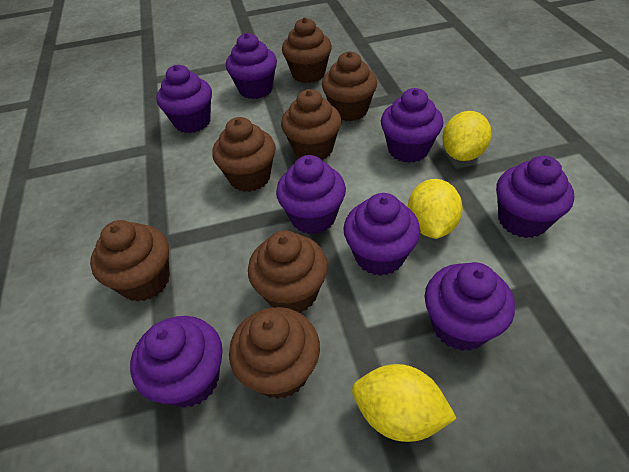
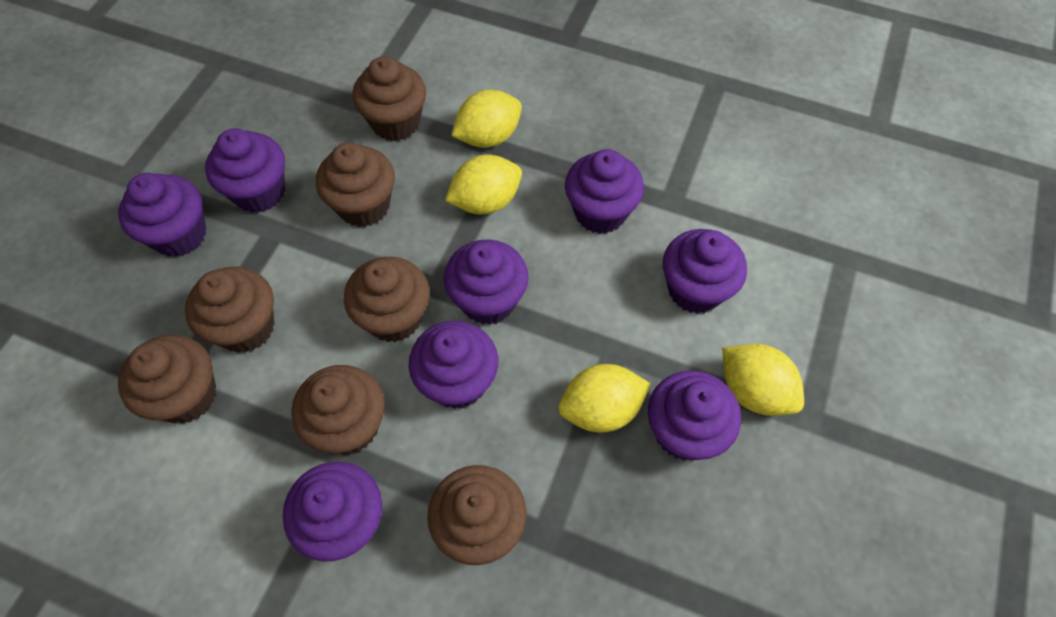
yellow lemon: 3 -> 4

